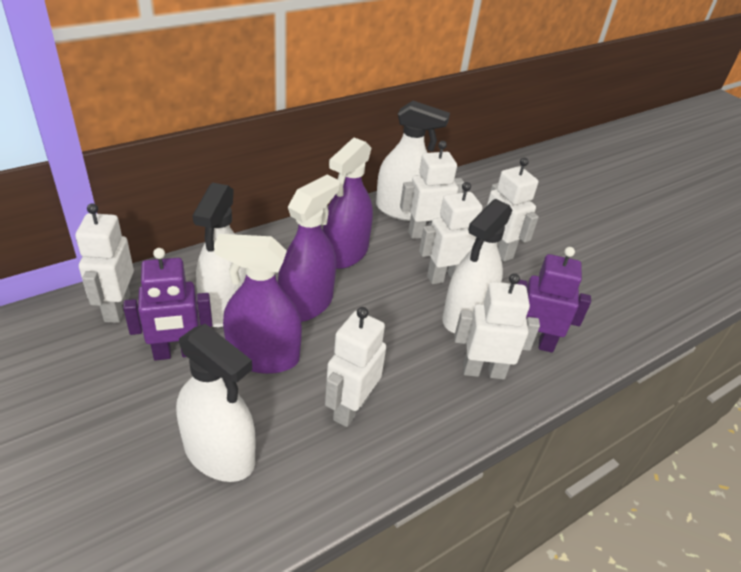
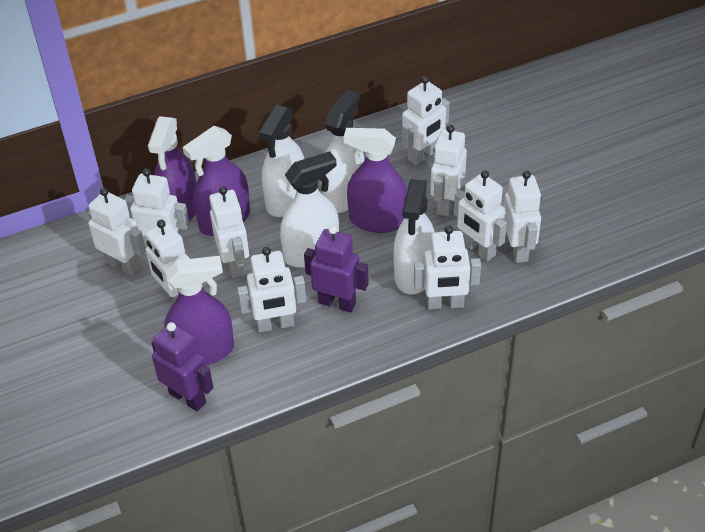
purple spray bottle: 3 -> 4
white robot: 6 -> 10

